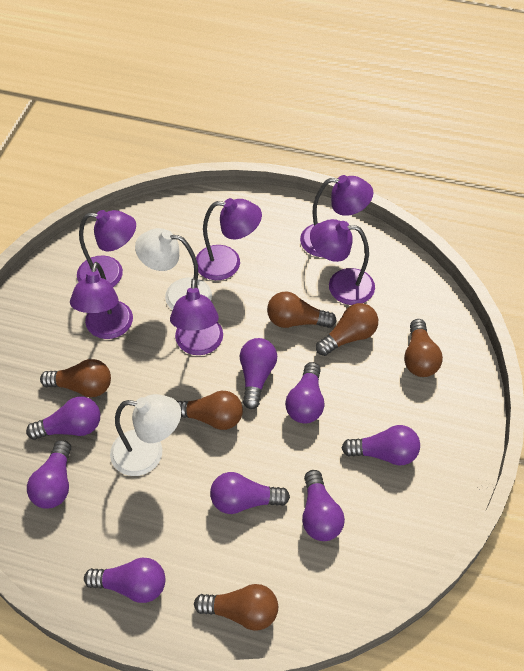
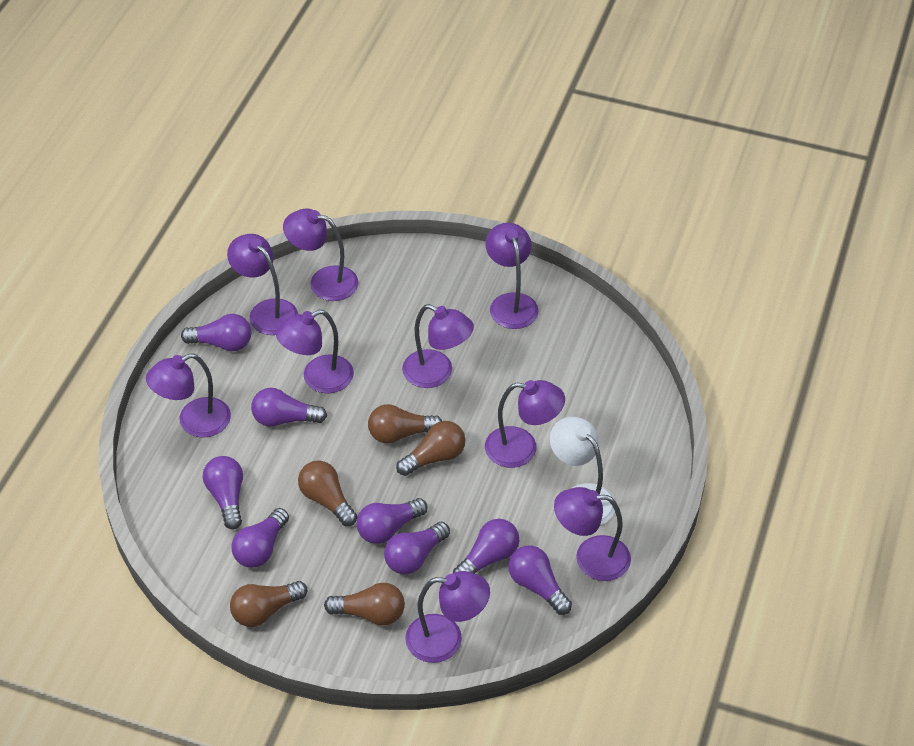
brown light bulb: 6 -> 5
purple lamp: 6 -> 9
white lamp: 2 -> 1

